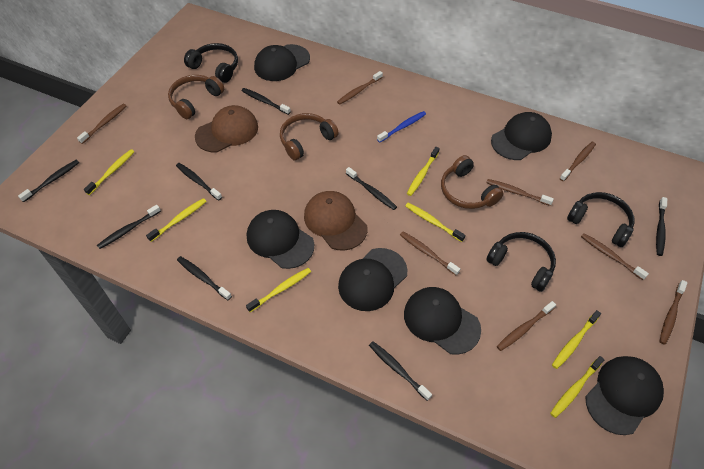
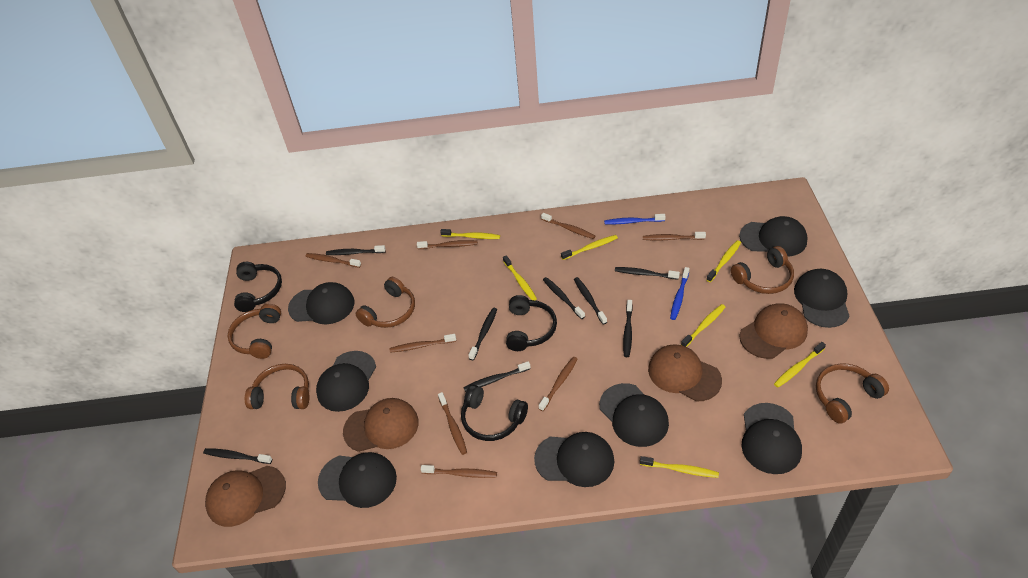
black cap: 6 -> 8
blue toothbrush: 1 -> 2
brown cap: 2 -> 4
brown headphones: 3 -> 5

